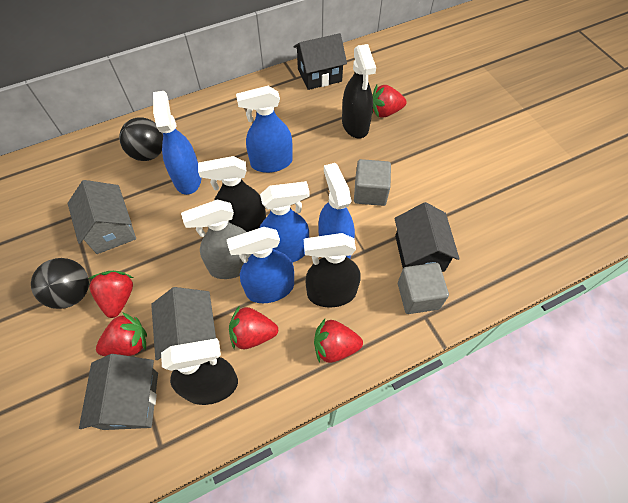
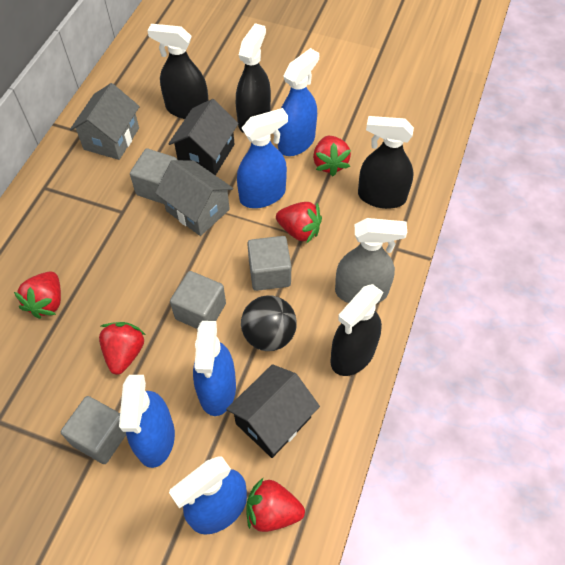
black ball: 2 -> 1
grey cube: 2 -> 4
grey house: 3 -> 2

